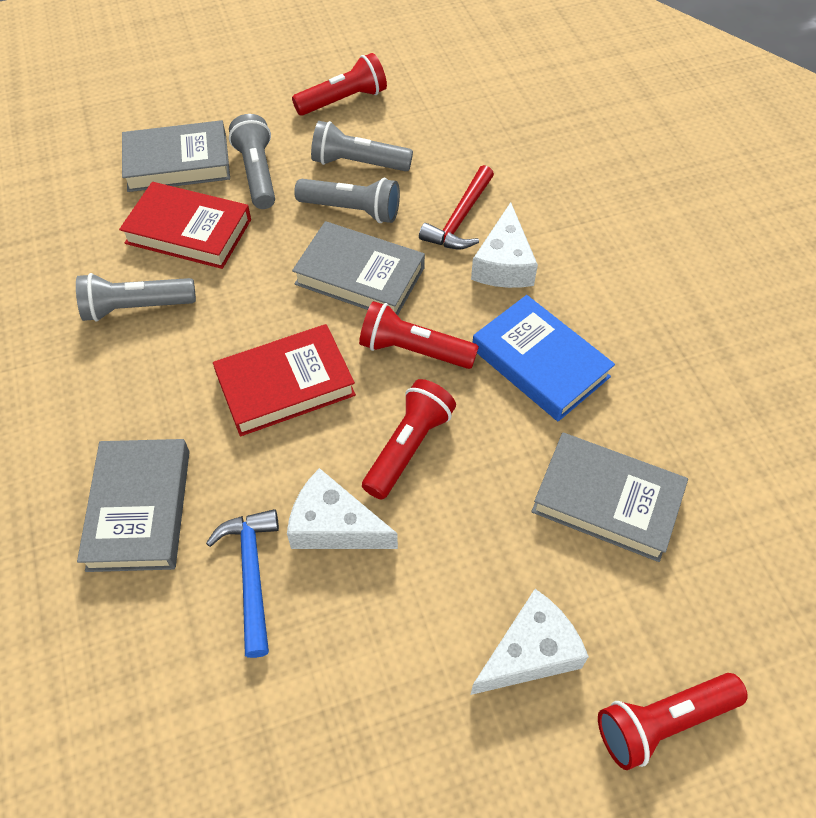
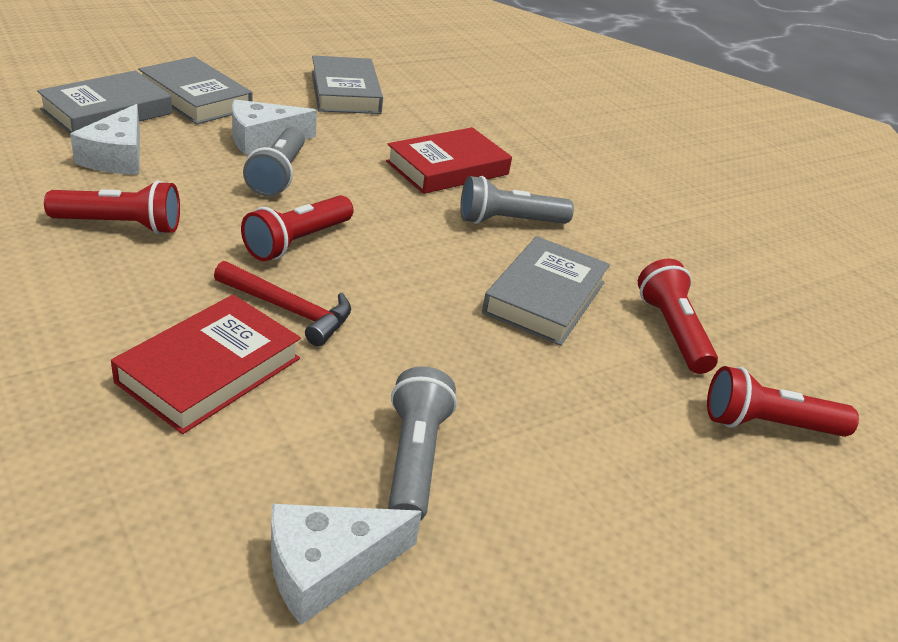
blue book: 1 -> 0
blue hammer: 1 -> 0
grey flashlight: 4 -> 3

